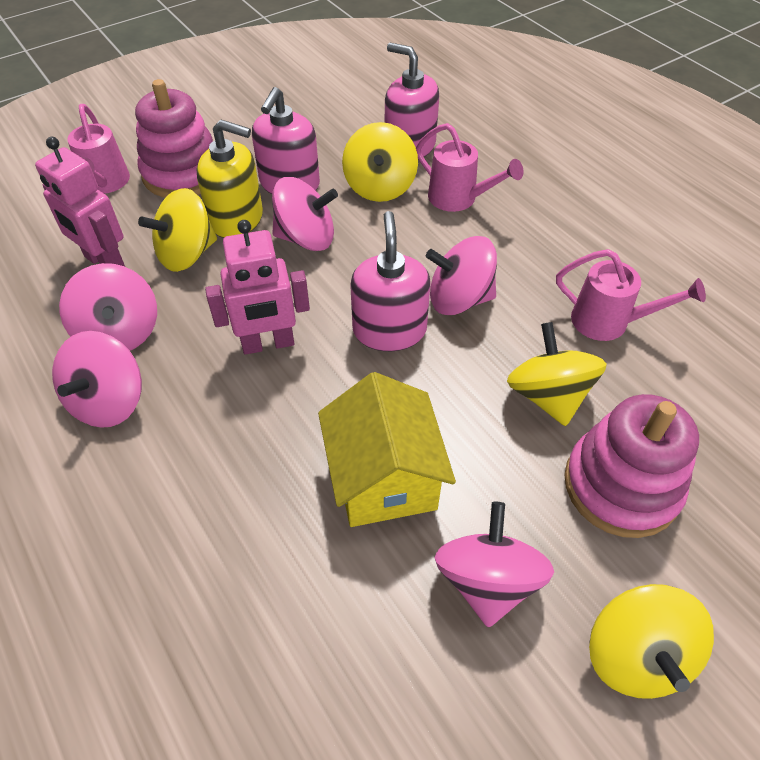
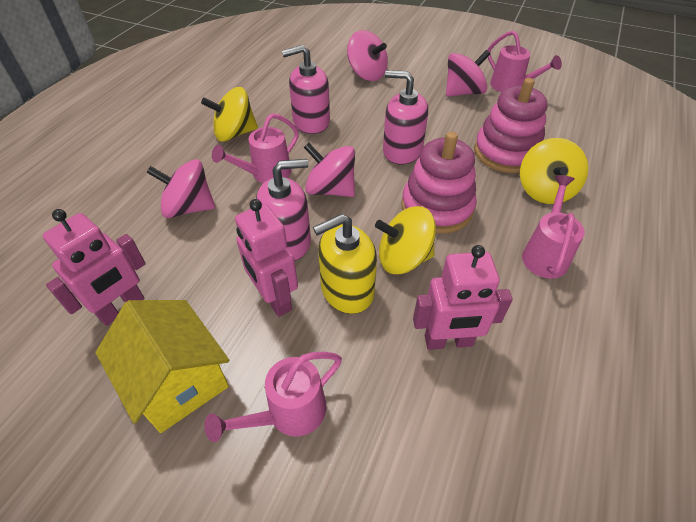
pink robot: 2 -> 3
pink spinning top: 5 -> 4
pink watering can: 3 -> 4
yellow spinning top: 4 -> 3

